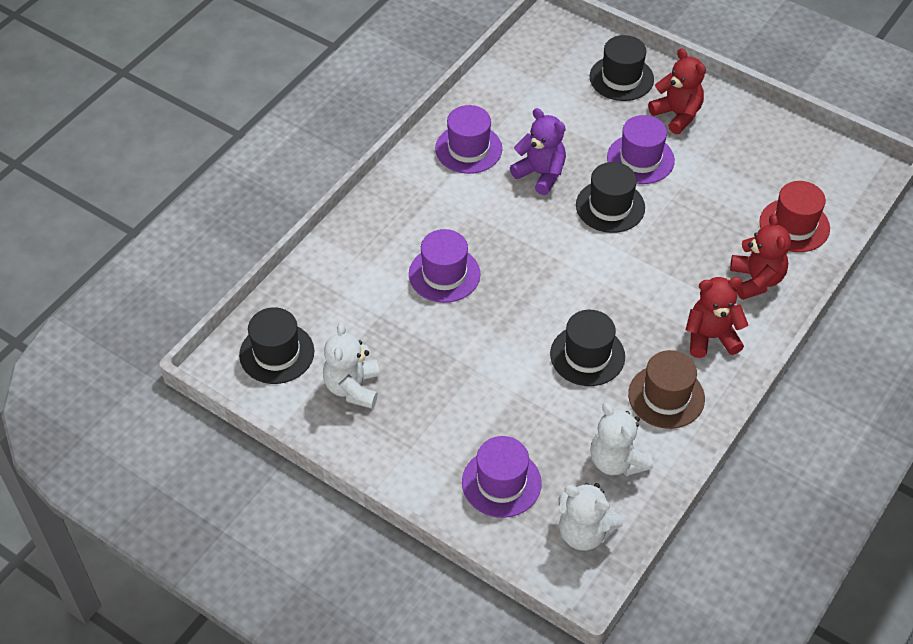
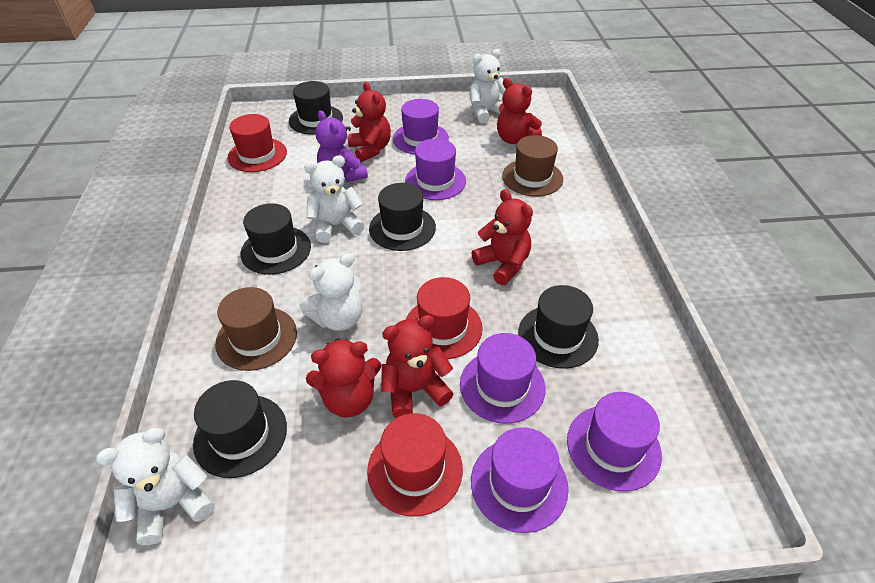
black hat: 4 -> 5
brown hat: 1 -> 2
purple hat: 4 -> 5
red hat: 1 -> 3
red teddy bear: 3 -> 5
white teddy bear: 3 -> 4

